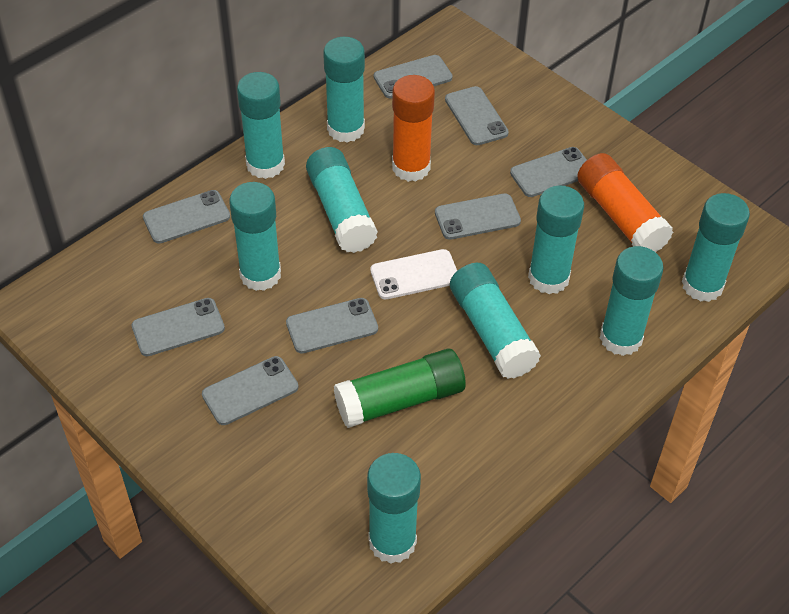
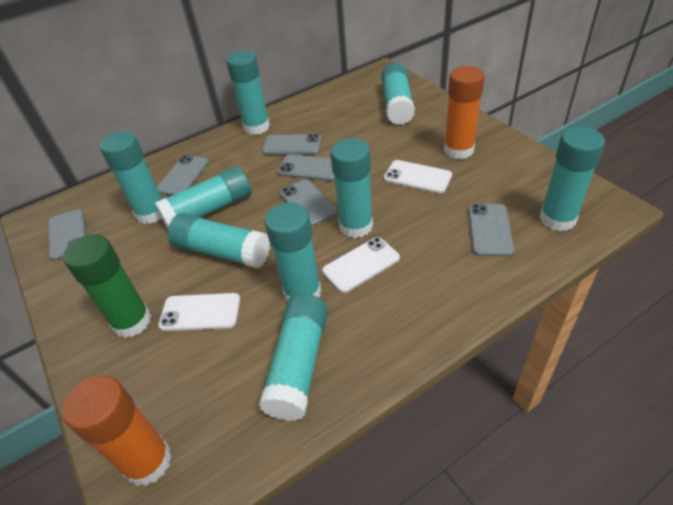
grey phone: 8 -> 6
white phone: 1 -> 3

